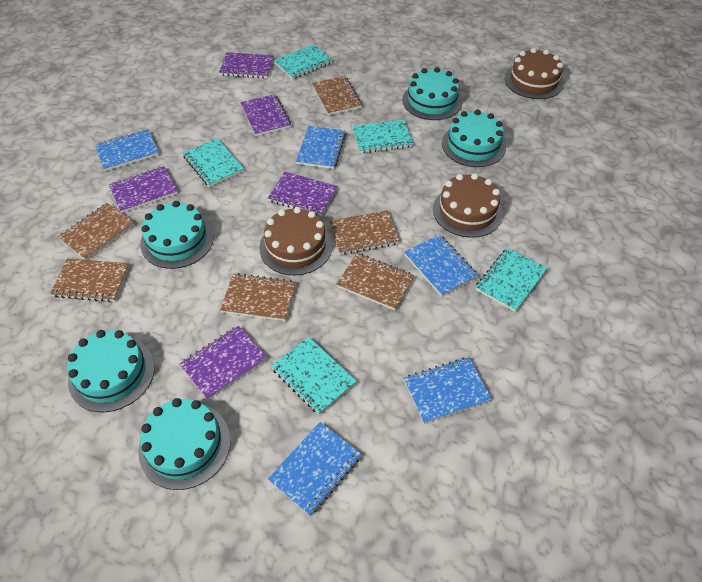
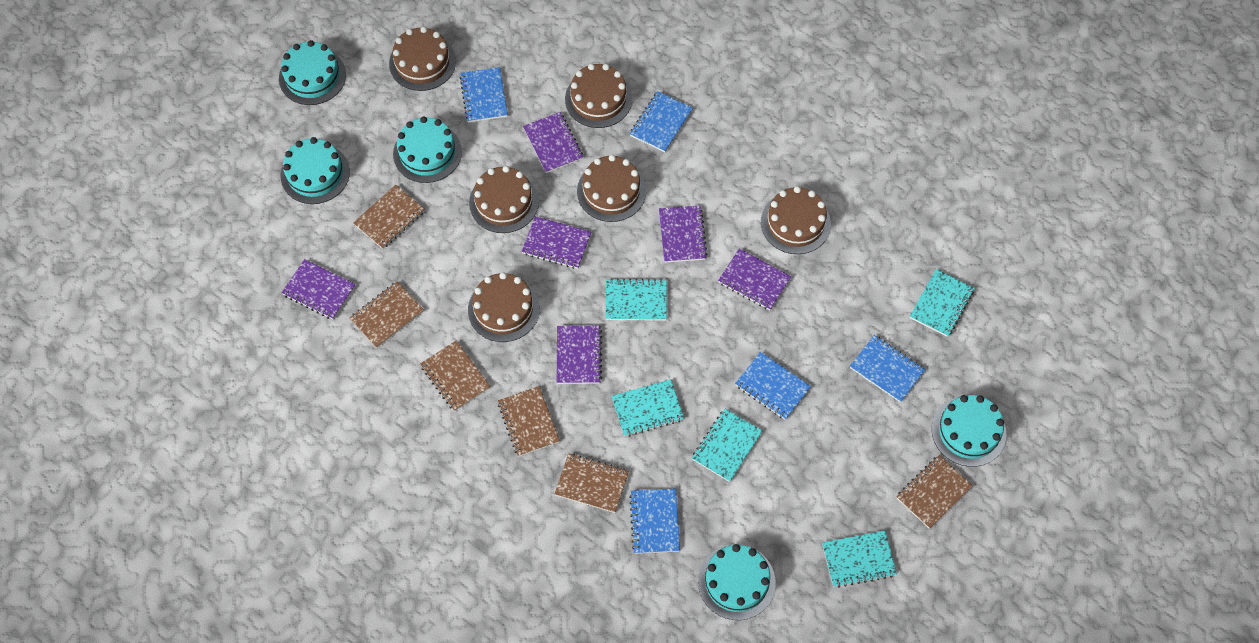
brown cake: 3 -> 6
purple notebook: 5 -> 6

